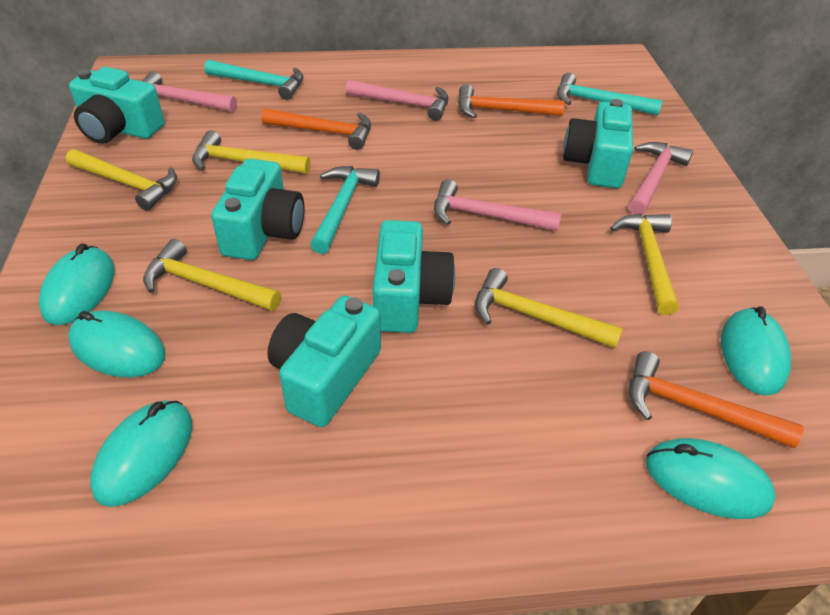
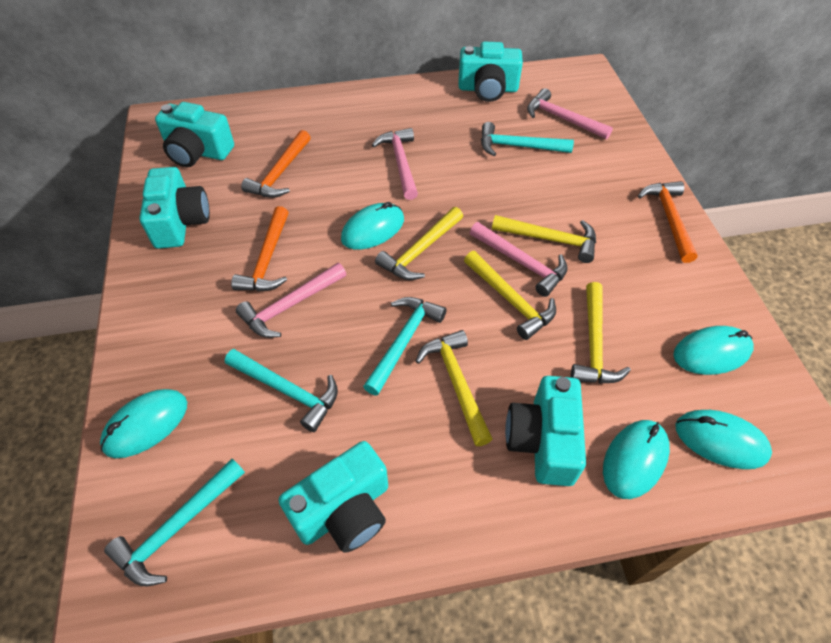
turquoise hammer: 3 -> 4

